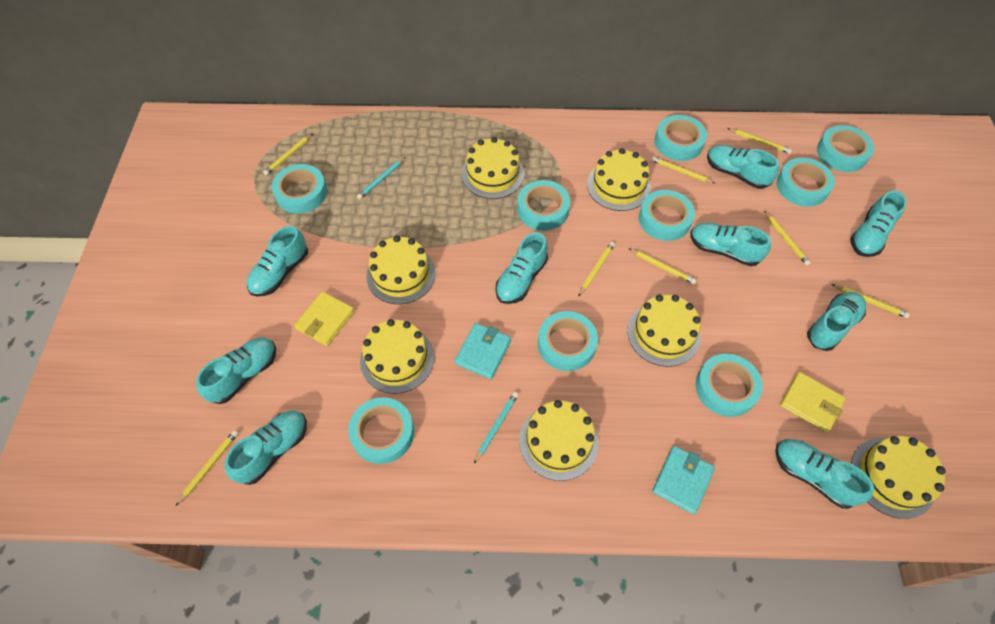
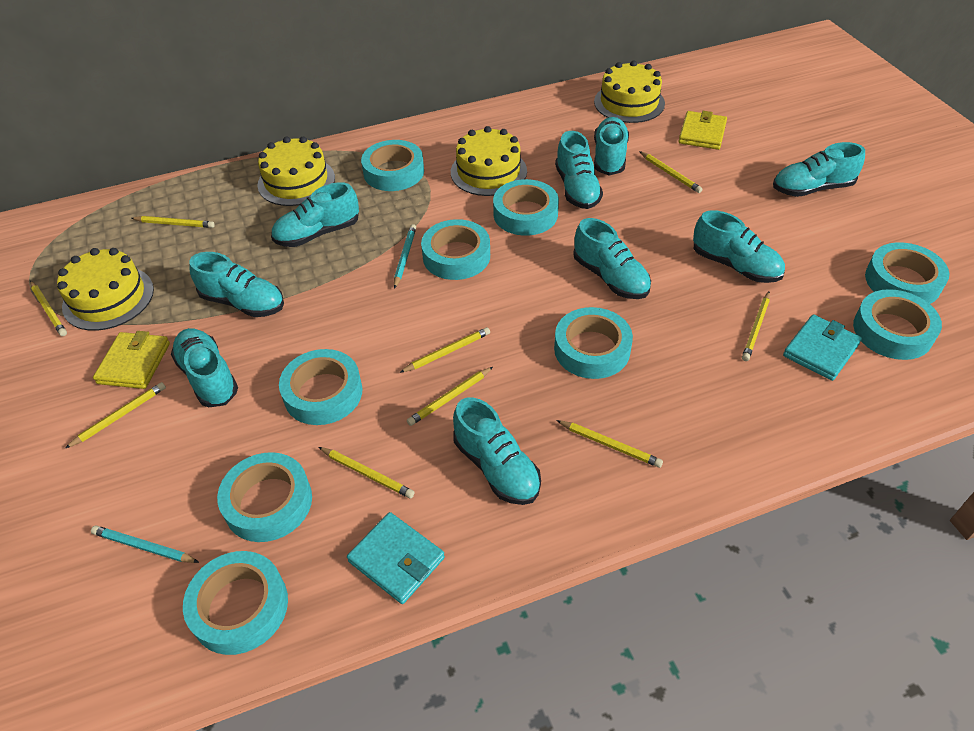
yellow cake: 7 -> 4
yellow pencil: 8 -> 9

